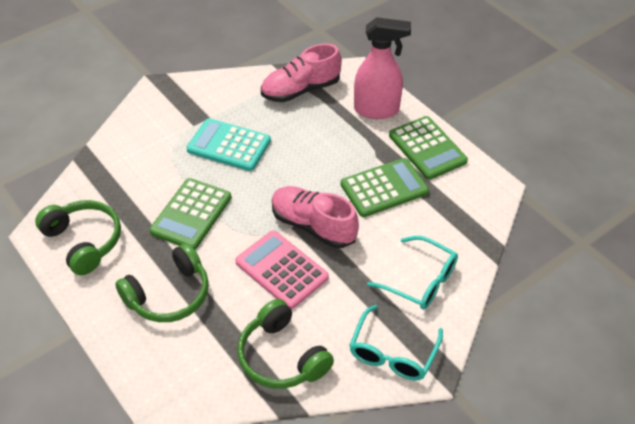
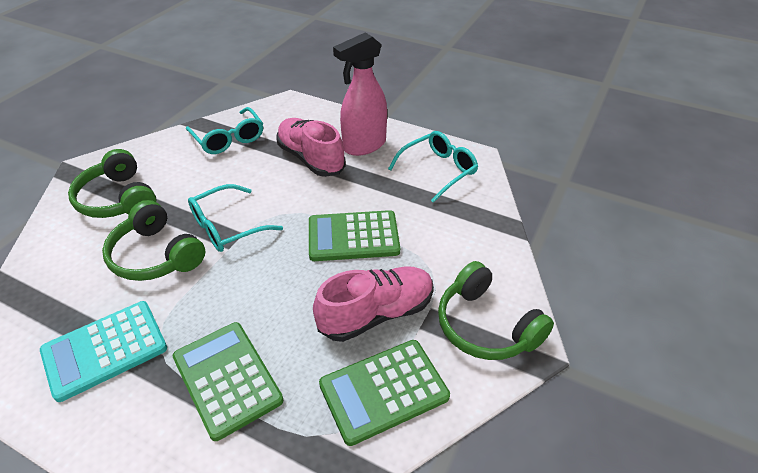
pink calculator: 1 -> 0
turquoise glasses: 2 -> 3

